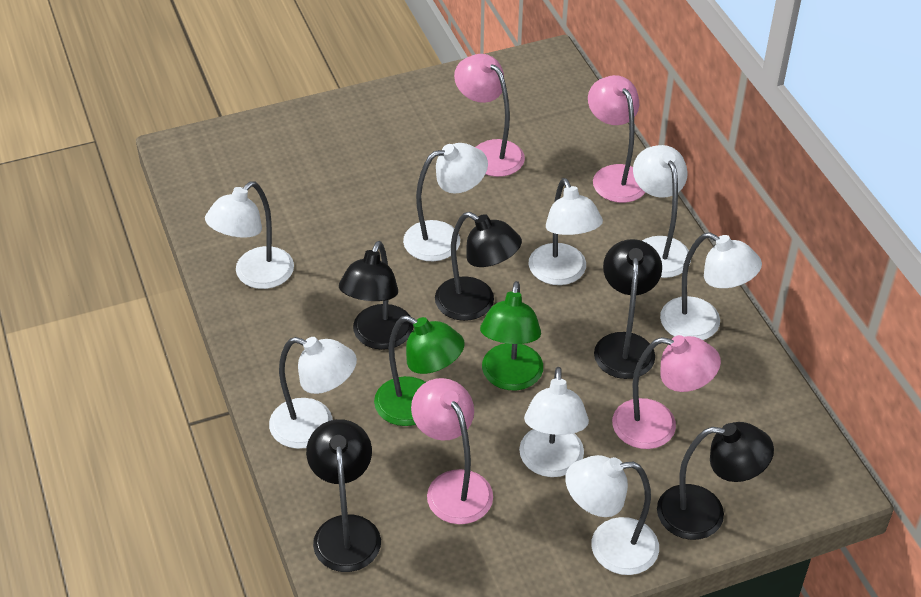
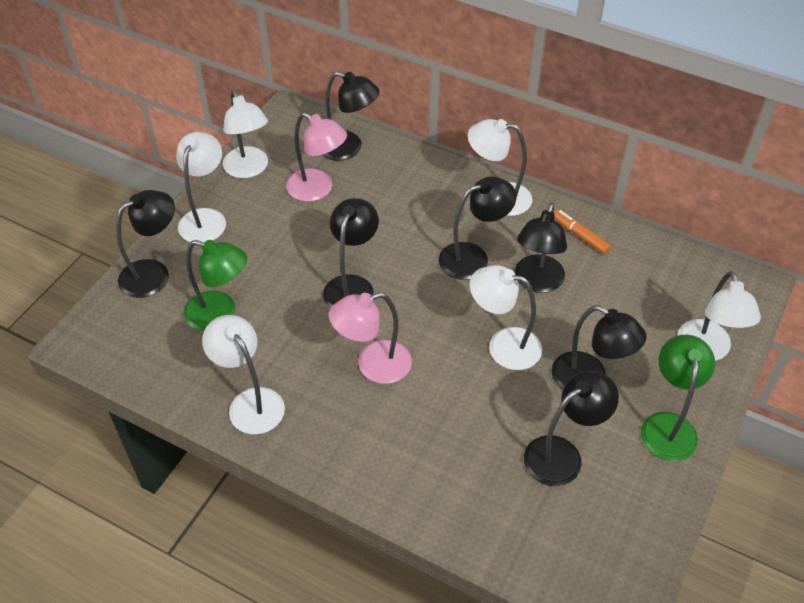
black lamp: 5 -> 7
orange marker: 0 -> 1
pink lamp: 4 -> 2
white lamp: 8 -> 6

